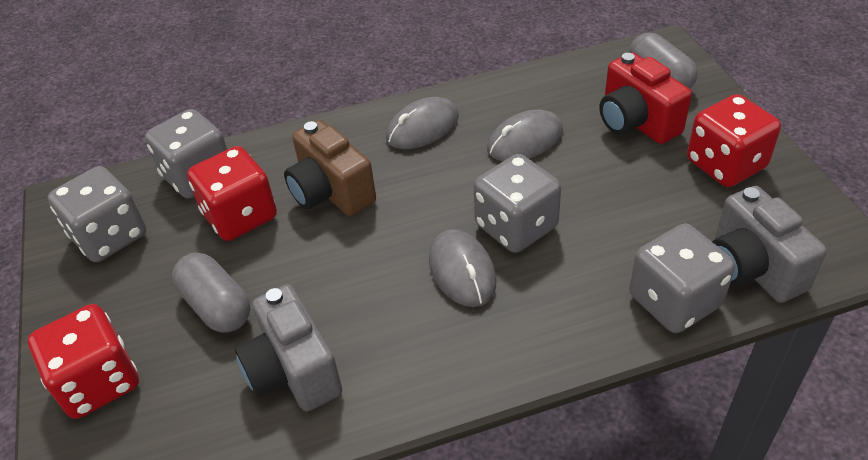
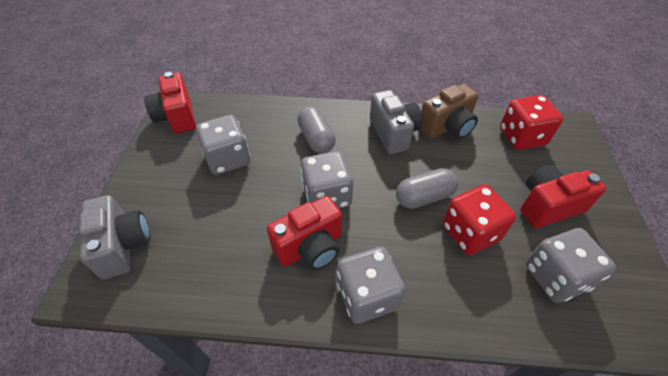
grey mouse: 3 -> 0
red camera: 1 -> 3
red dice: 3 -> 2

